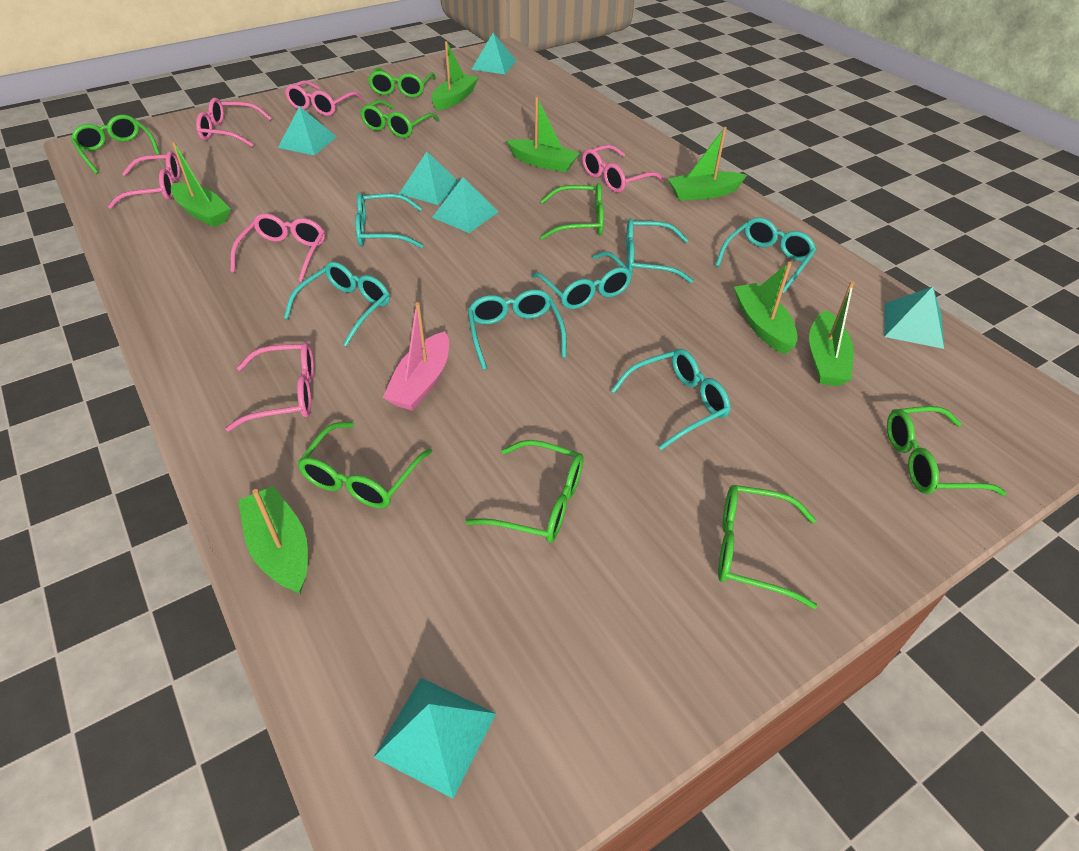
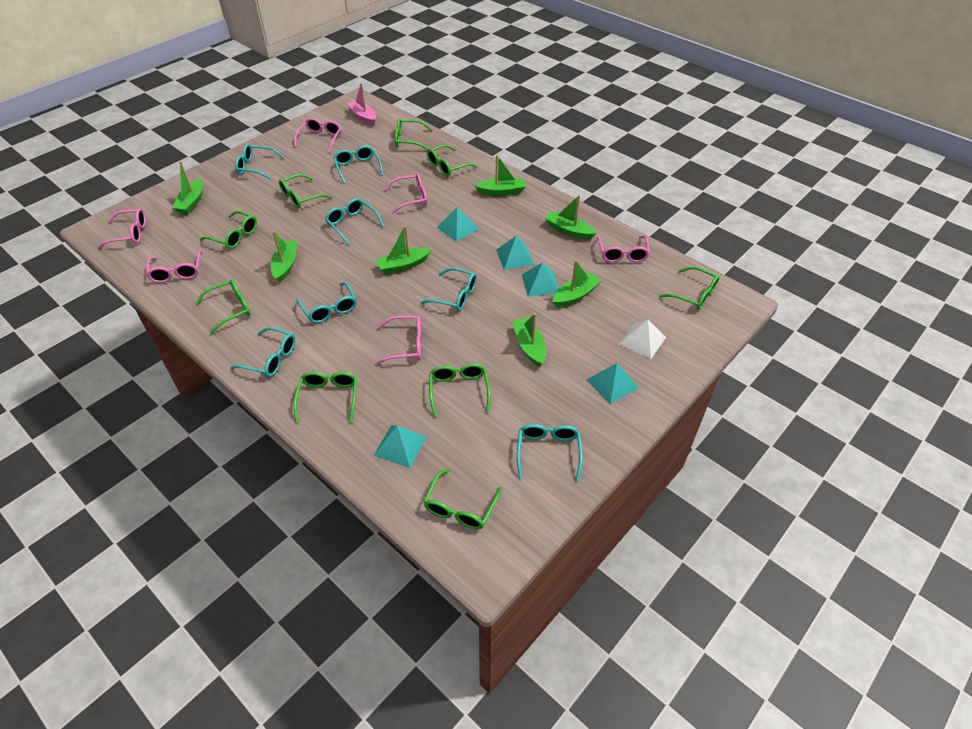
green glasses: 8 -> 9
turquoise pyramid: 6 -> 5
white pyramid: 0 -> 1

